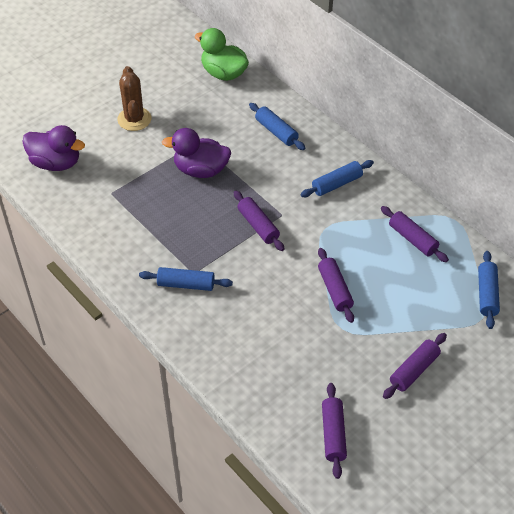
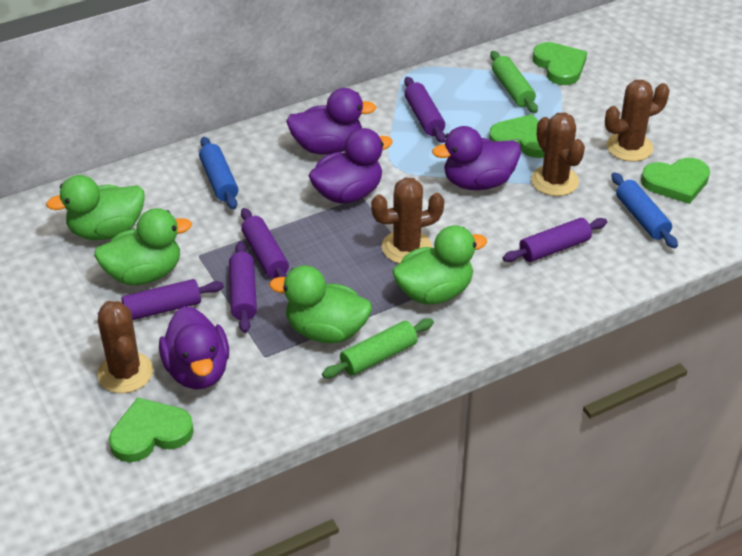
blue rolling pin: 4 -> 2
brown cactus: 1 -> 4
green duck: 1 -> 4
green heart: 0 -> 4
green rolling pin: 0 -> 2
purple duck: 2 -> 4

